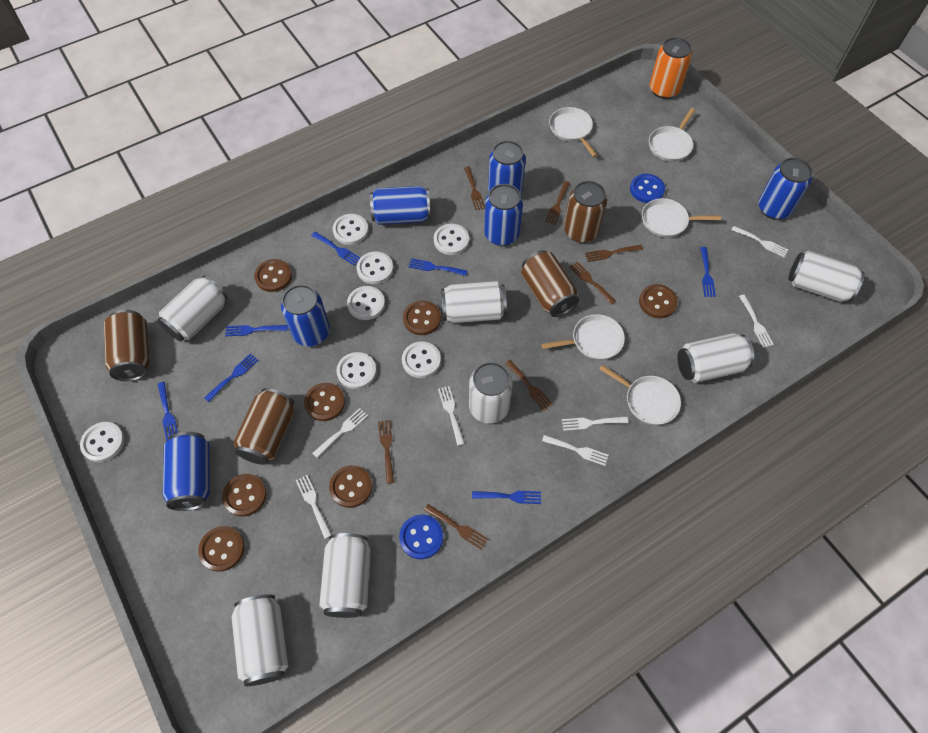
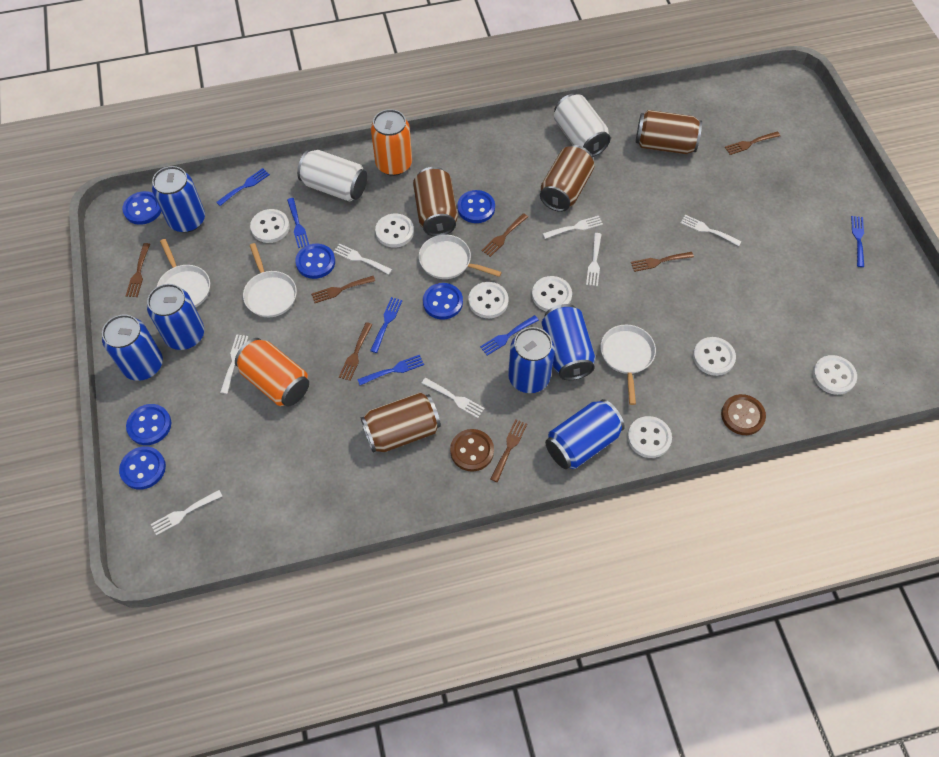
blue button: 2 -> 6
blue fork: 7 -> 6
brown button: 7 -> 2
orange can: 1 -> 2
white can: 7 -> 2
white pan: 5 -> 4

